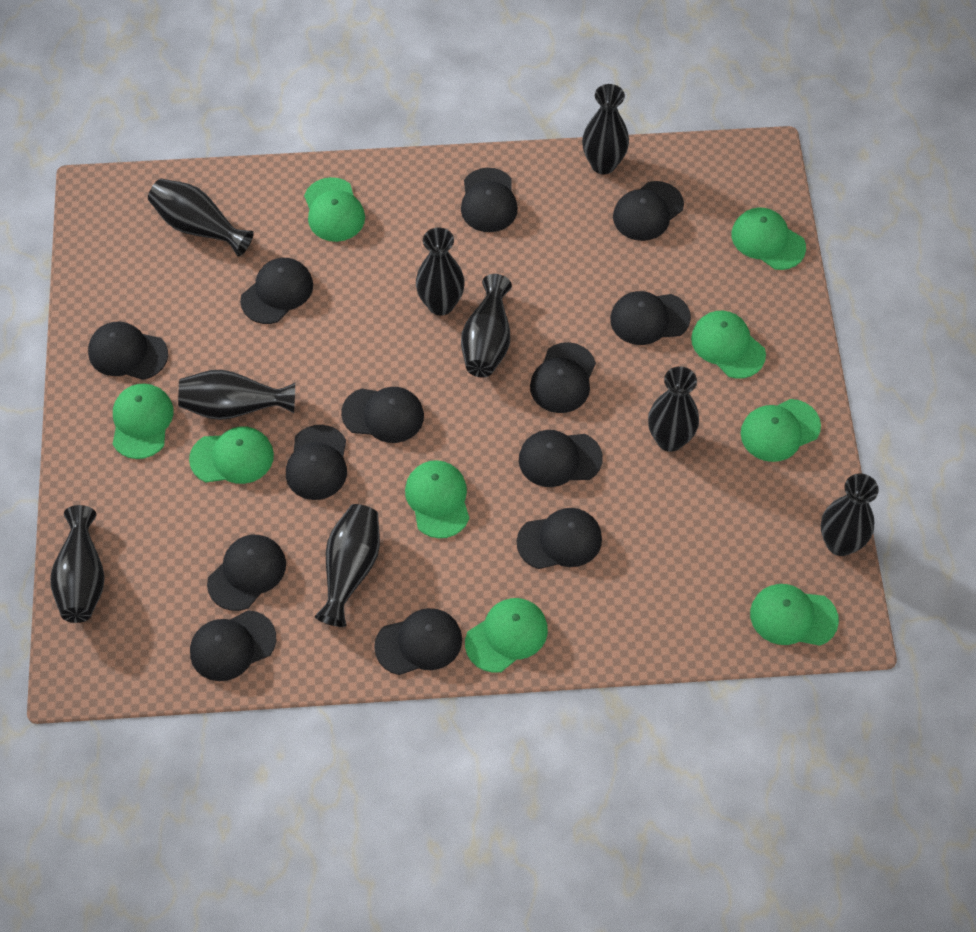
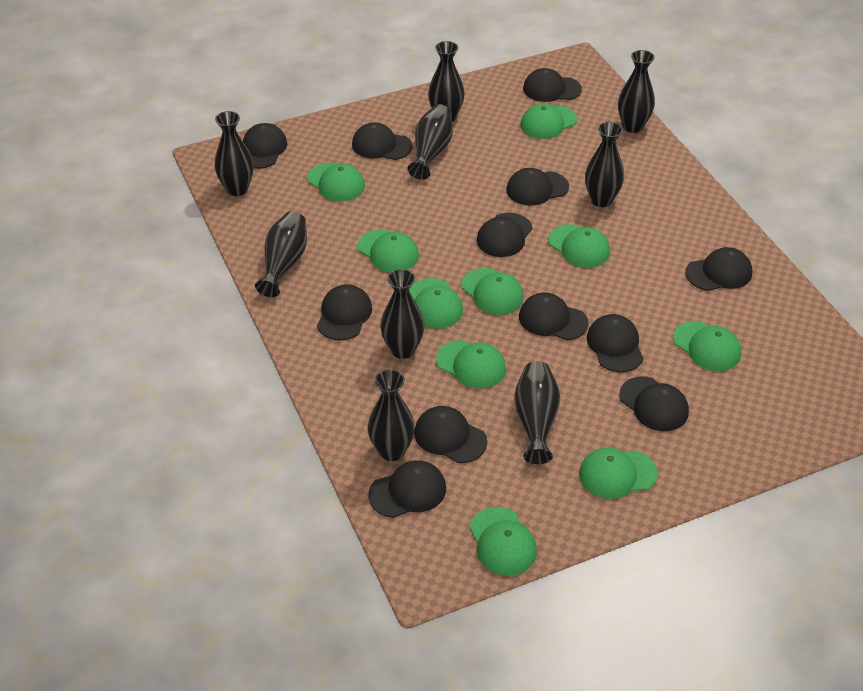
black cap: 13 -> 12
green cap: 9 -> 10

